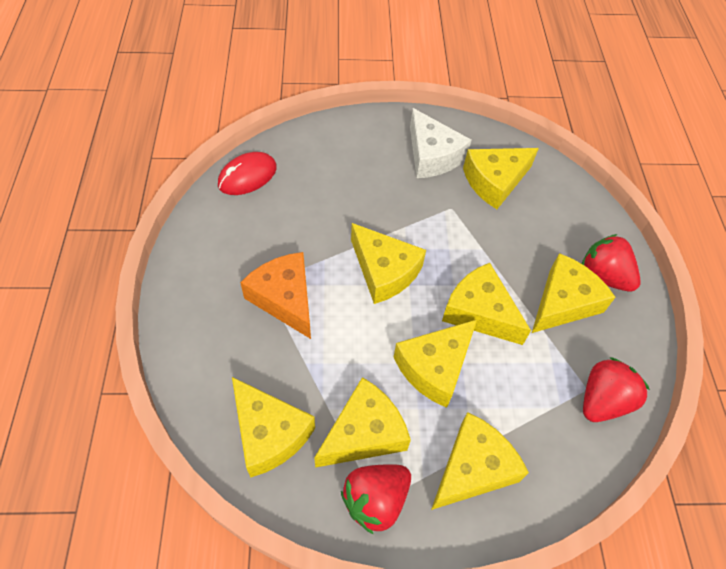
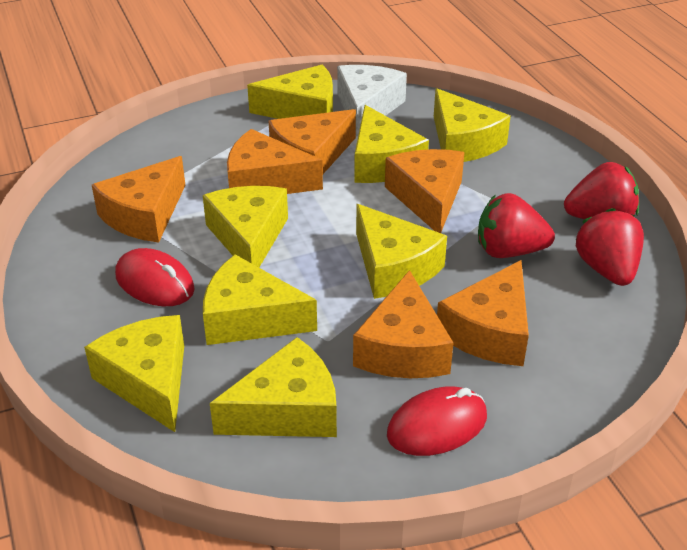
orange cheese: 1 -> 6
red mouse: 1 -> 2

